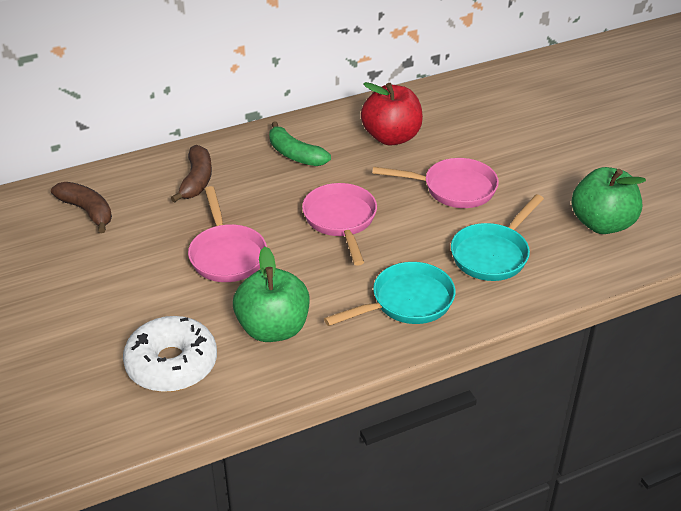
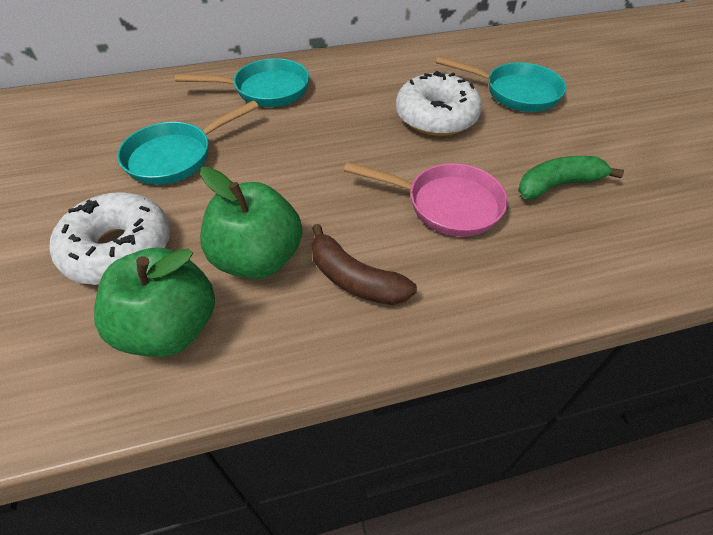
brown banana: 2 -> 1
pink pan: 3 -> 1
red apple: 1 -> 0
turquoise pan: 2 -> 3
white donut: 1 -> 2

